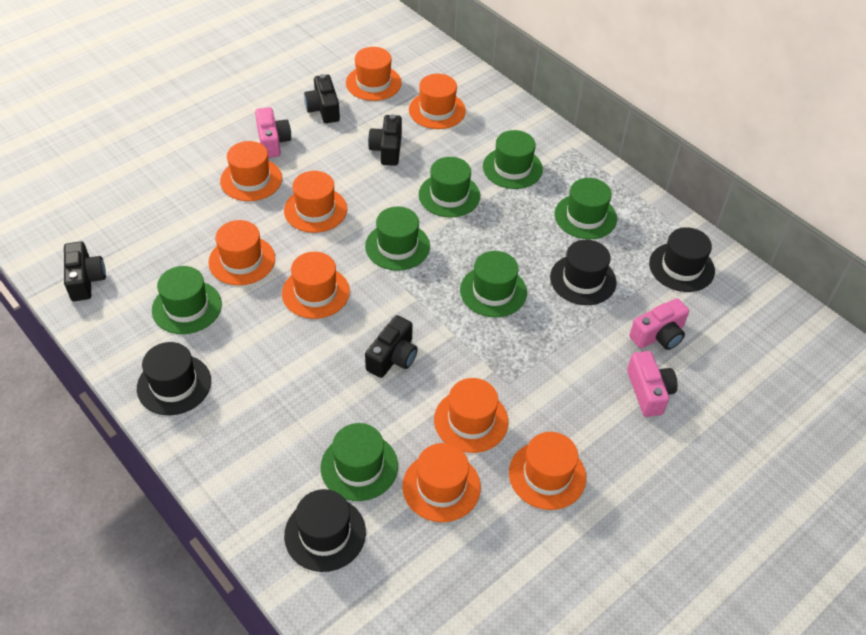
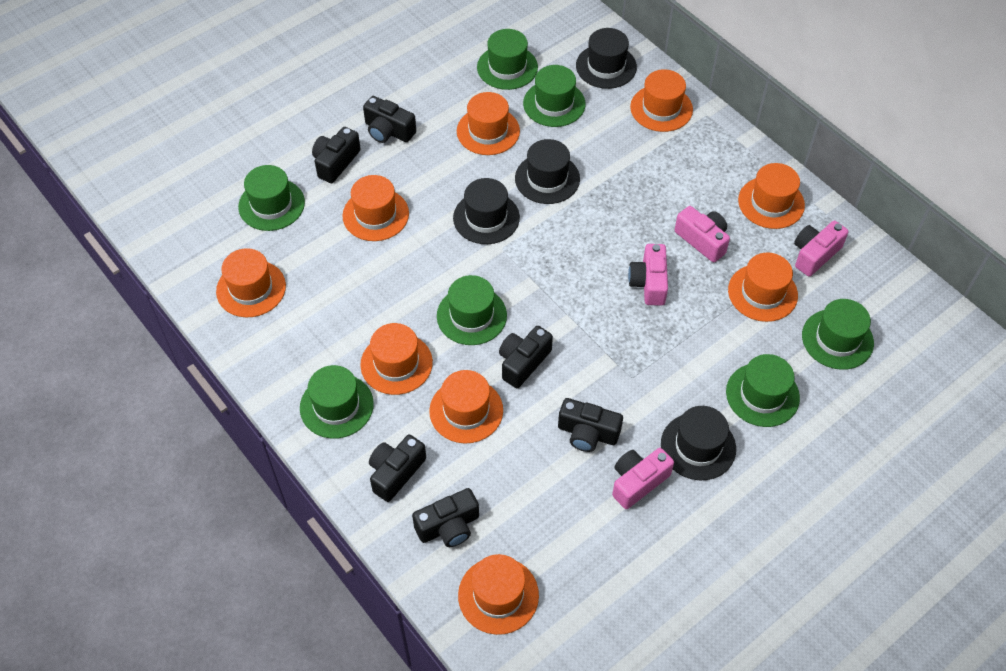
black camera: 4 -> 6
pink camera: 3 -> 4

